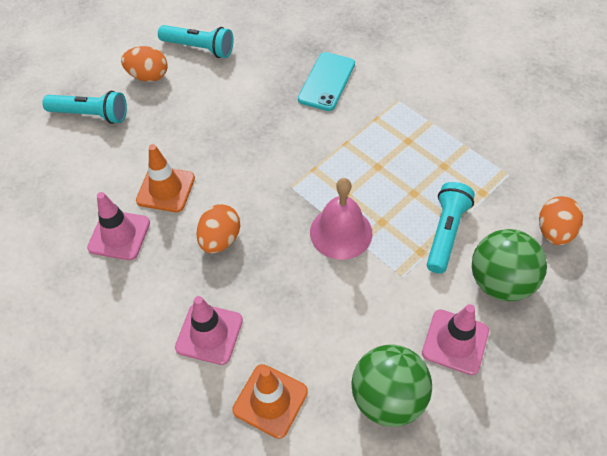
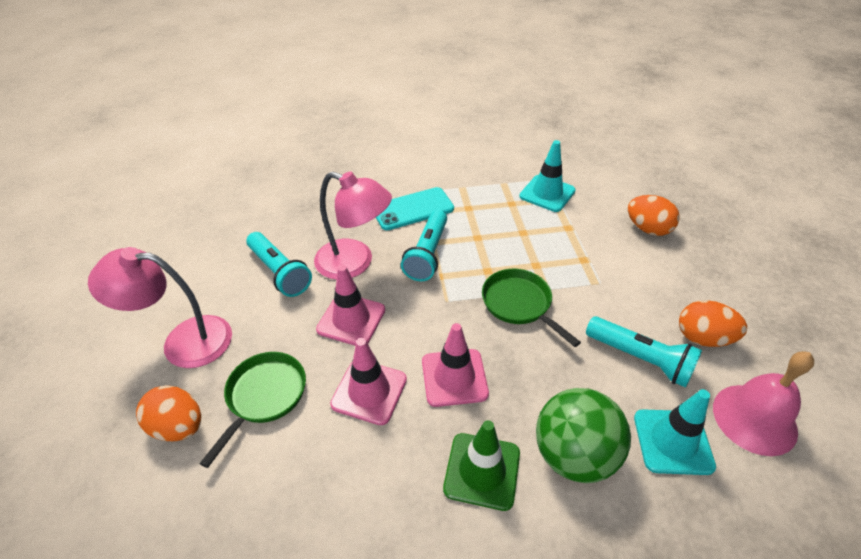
green ball: 2 -> 1
green pan: 0 -> 2
green traffic cone: 0 -> 1
orange traffic cone: 2 -> 0
pink lamp: 0 -> 2
turquoise traffic cone: 0 -> 2

